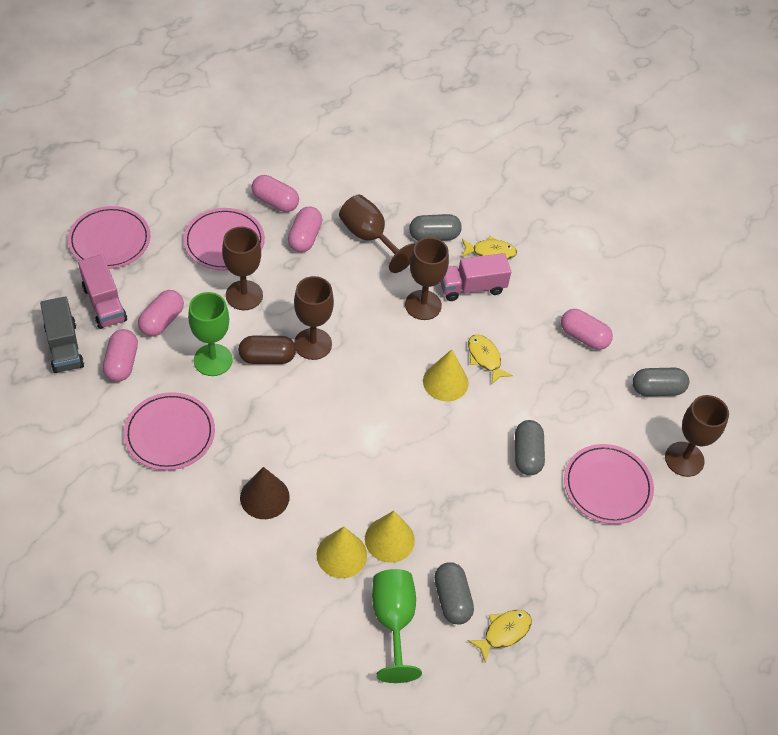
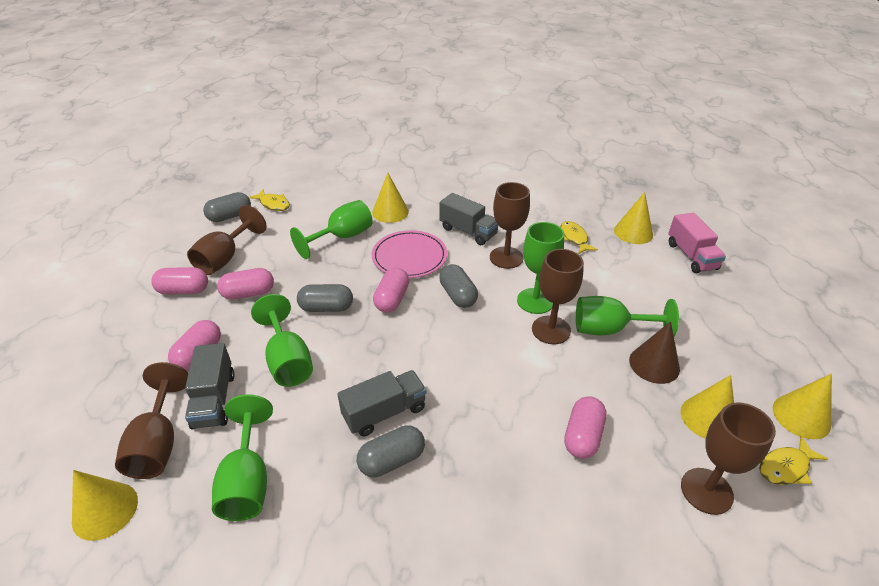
brown capsule: 1 -> 0
green goblet: 2 -> 5
grey truck: 1 -> 3
pink plate: 4 -> 1
pink truck: 2 -> 1
yellow cone: 3 -> 5

